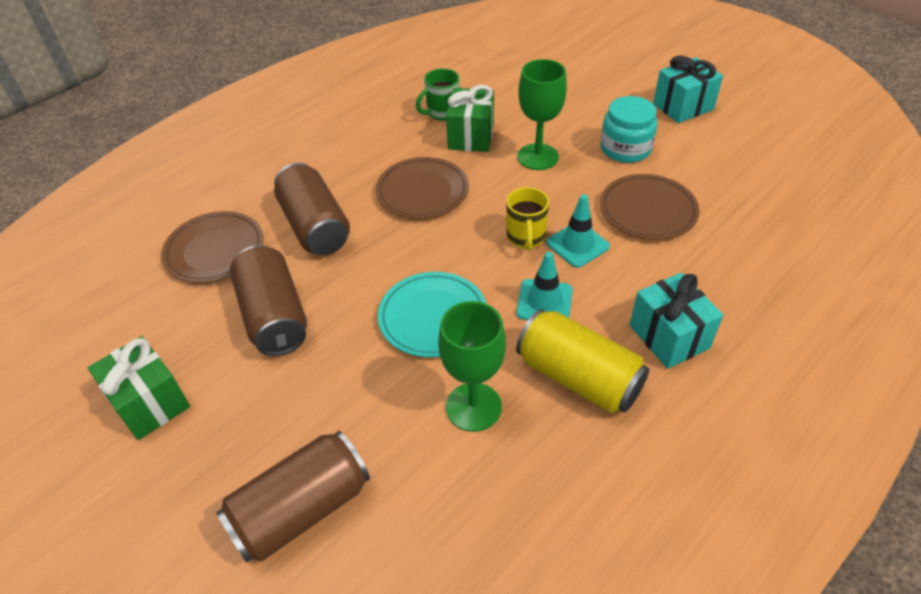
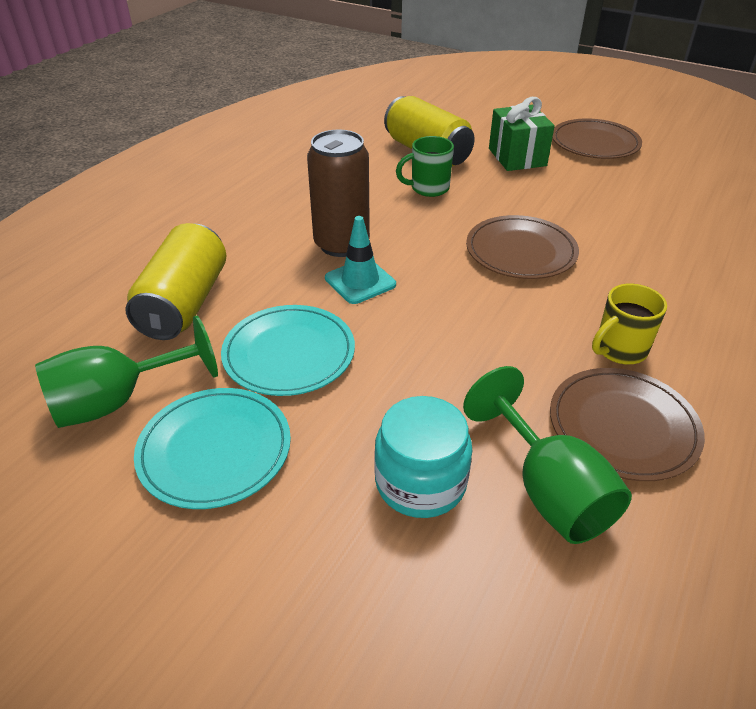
brown can: 3 -> 1
green gift: 2 -> 1
turquoise gift: 2 -> 0
turquoise plate: 1 -> 2
turquoise traffic cone: 2 -> 1
yellow can: 1 -> 2

